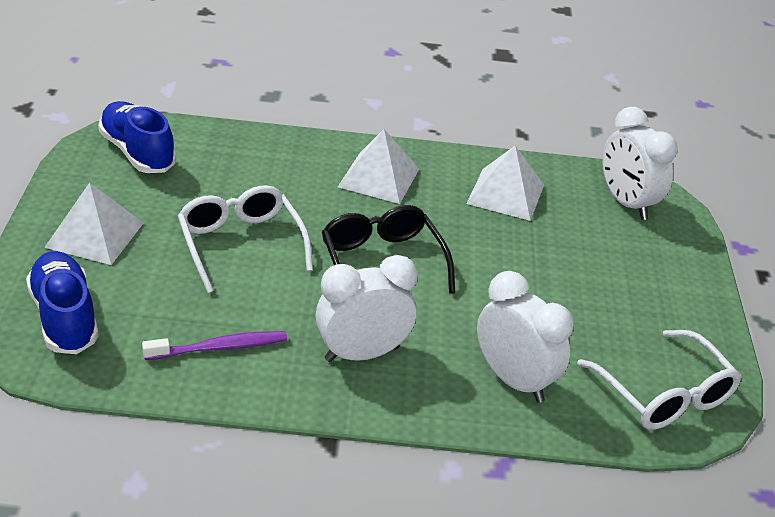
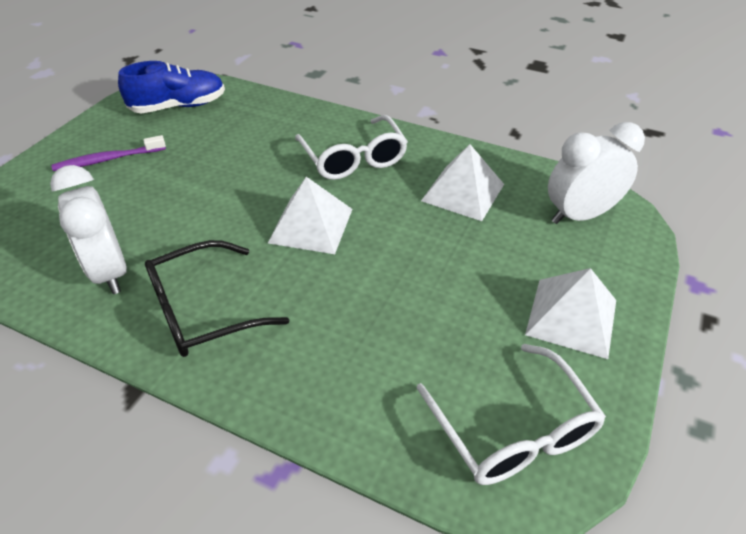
blue shoe: 2 -> 1
white clock: 3 -> 2

